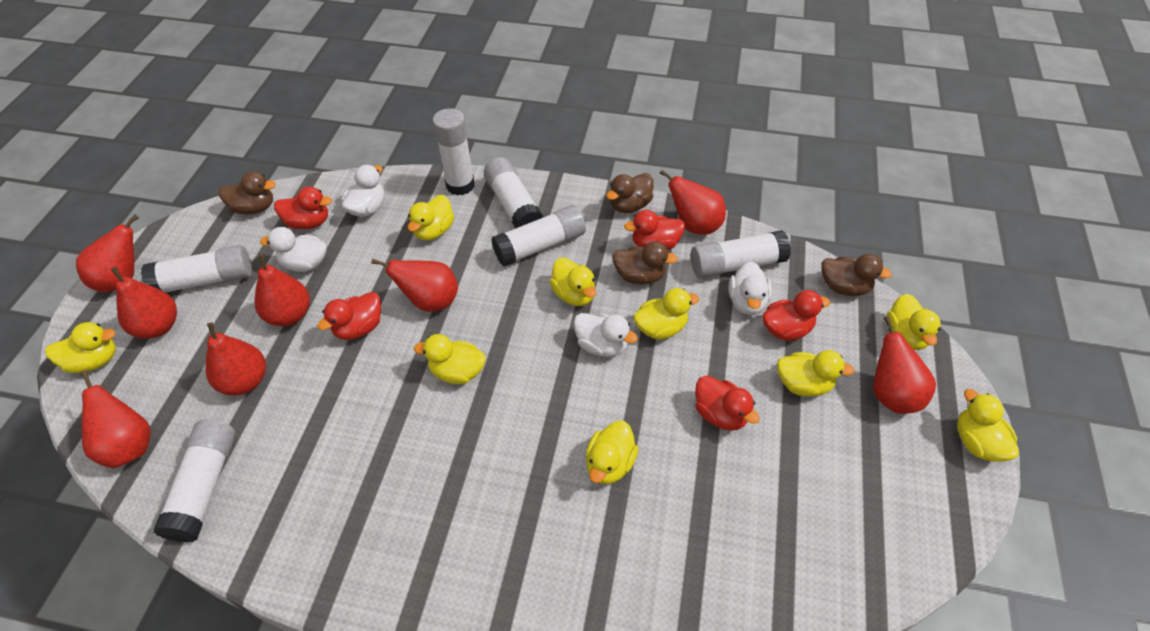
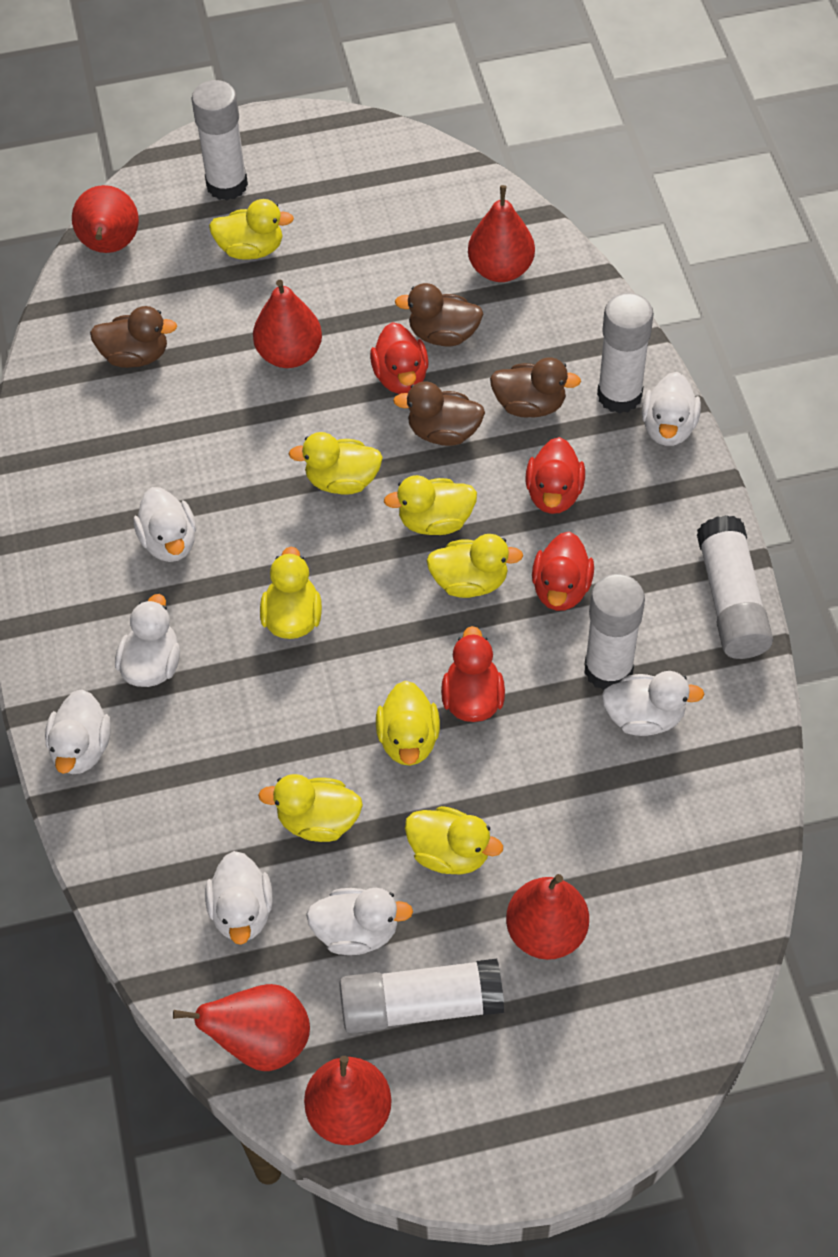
red duck: 5 -> 4
red pear: 8 -> 6
white duck: 4 -> 7
white glue stick: 6 -> 5
yellow duck: 9 -> 8

